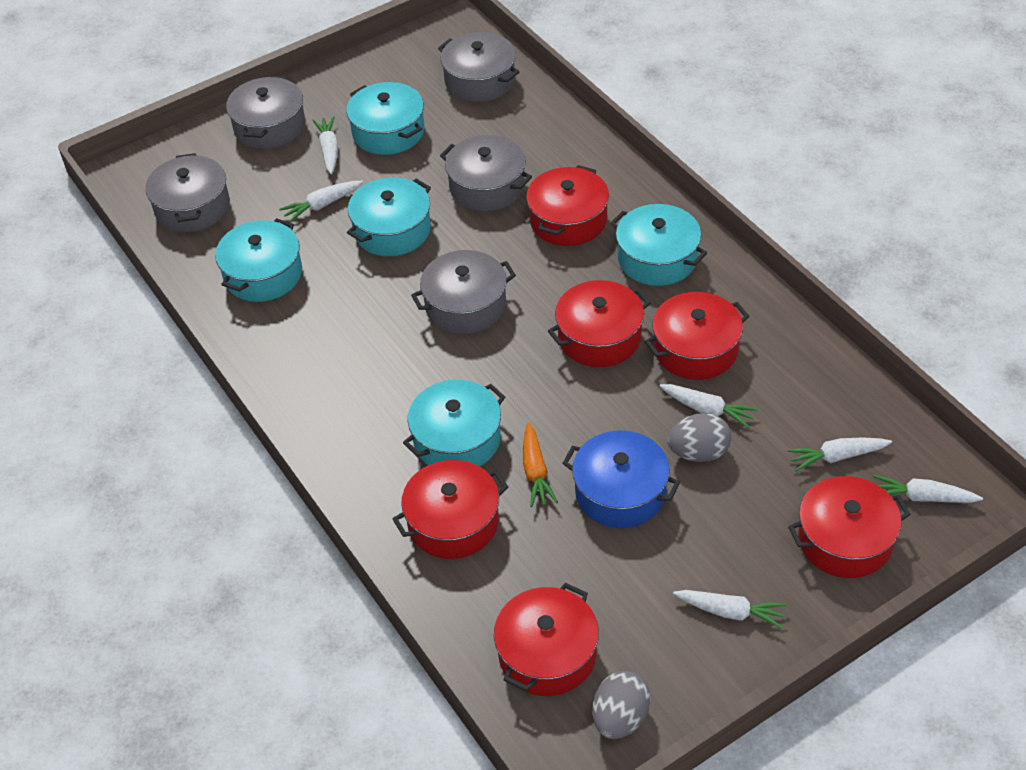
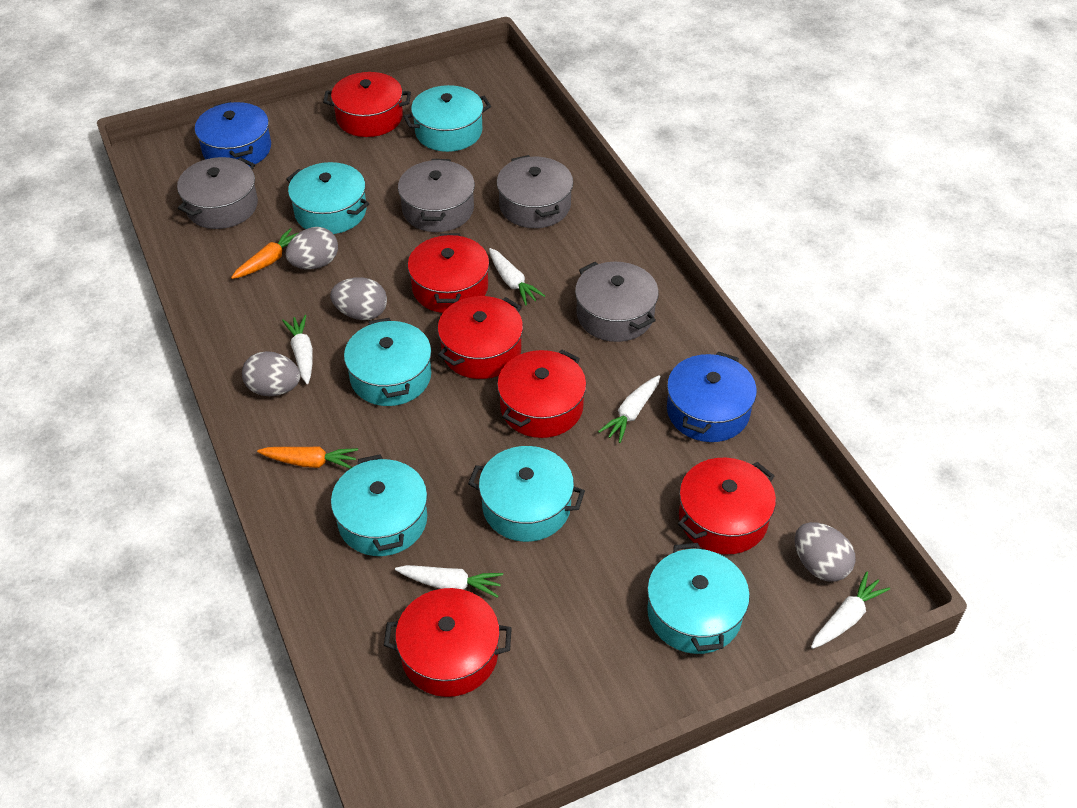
blue pot: 1 -> 2
grey egg: 2 -> 4
grey pot: 5 -> 4
orange carrot: 1 -> 2
turquoise pot: 5 -> 6
white carrot: 6 -> 5

